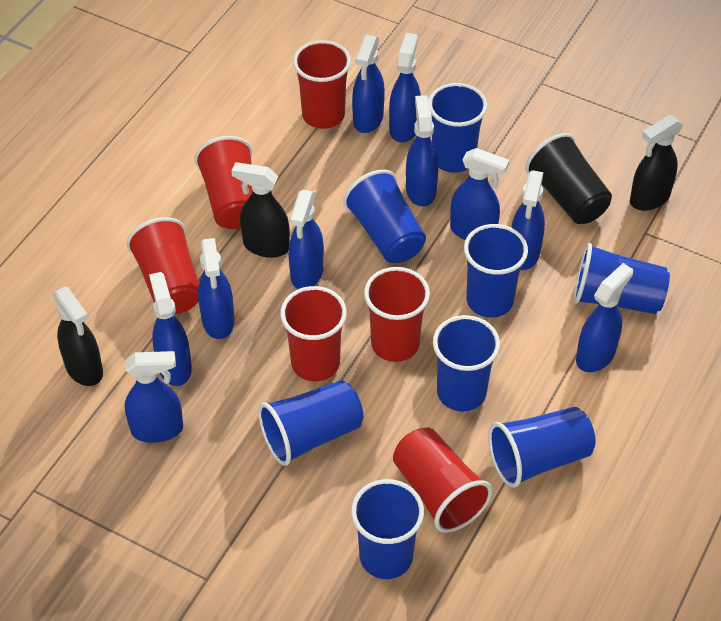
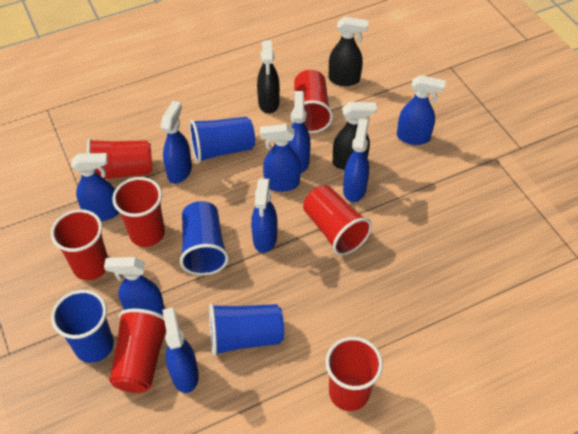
black cup: 1 -> 0
blue cup: 8 -> 4
blue spray bottle: 10 -> 9
red cup: 6 -> 7

